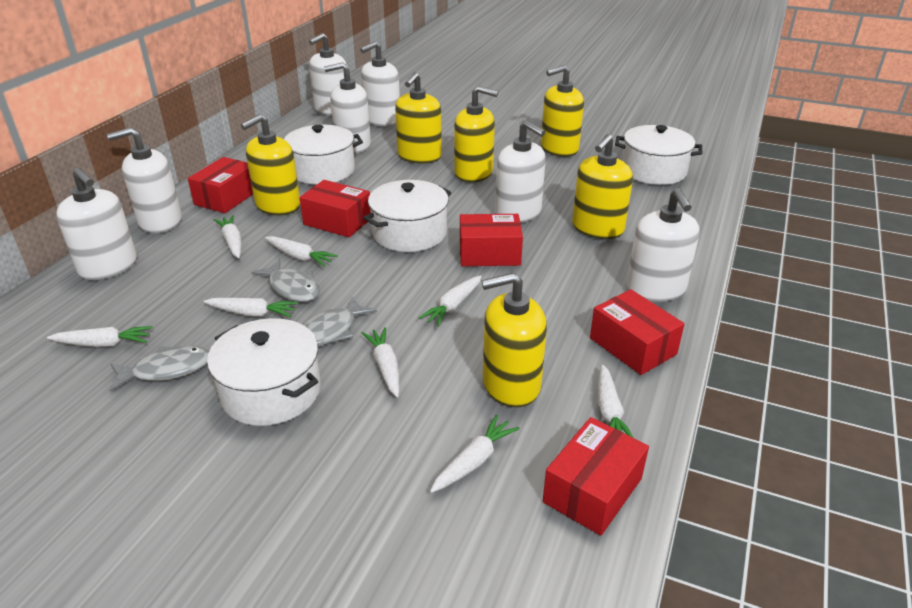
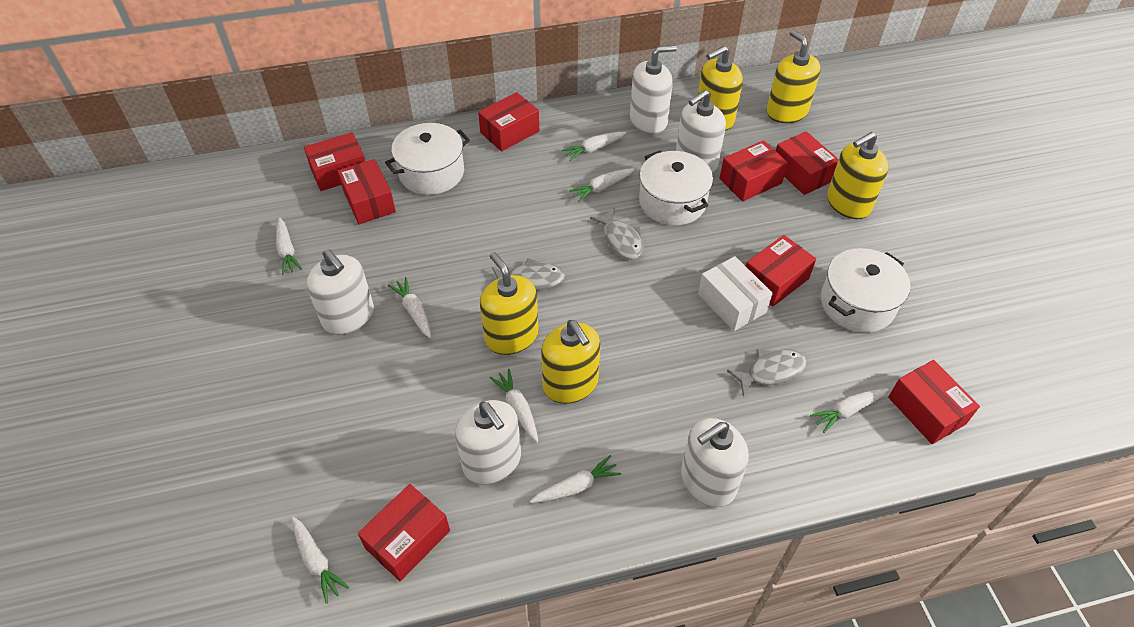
red box: 5 -> 8
white box: 0 -> 1
white pot: 4 -> 3
white soap dispenser: 7 -> 5
yellow soap dispenser: 6 -> 5

